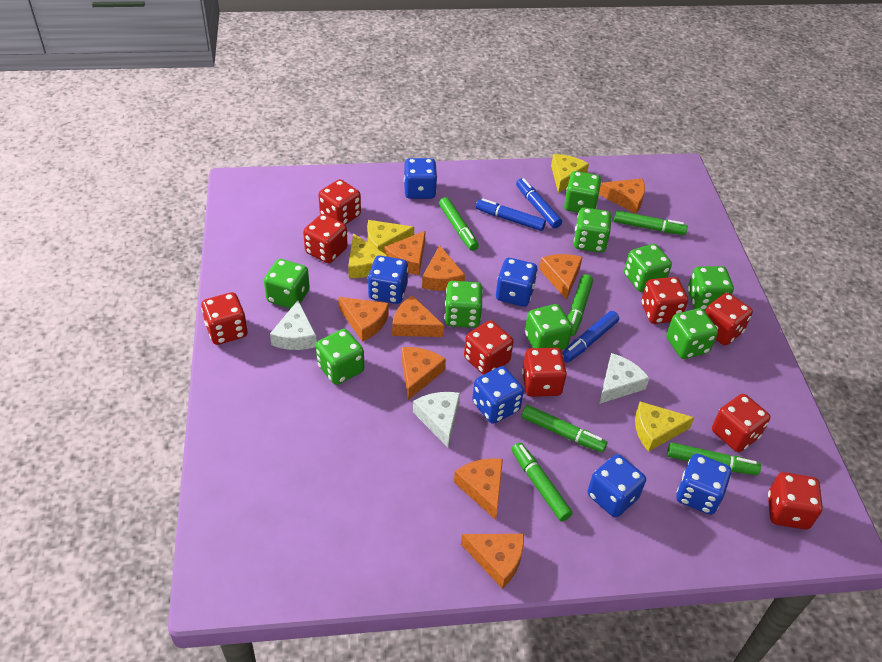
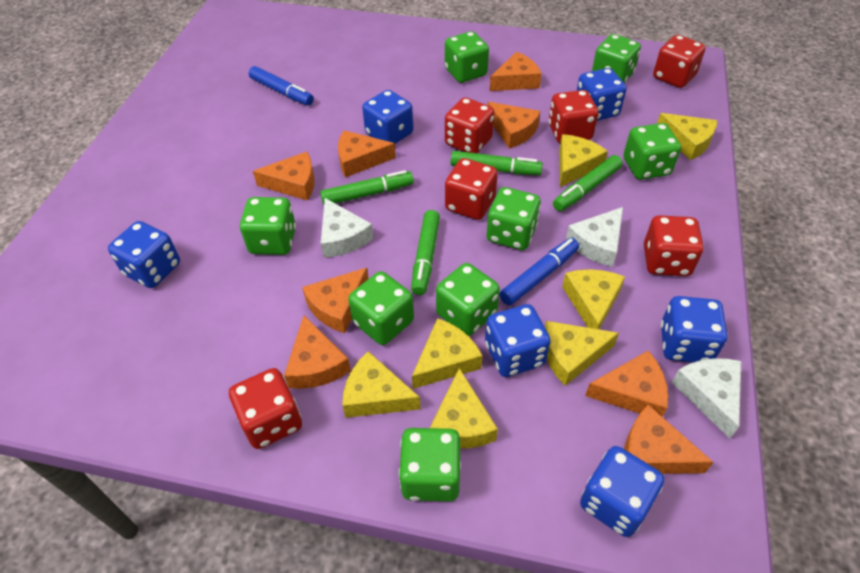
blue marker: 3 -> 2
green dice: 9 -> 8
green marker: 6 -> 4
orange cheese: 9 -> 8
red dice: 9 -> 6
yellow cheese: 4 -> 7

